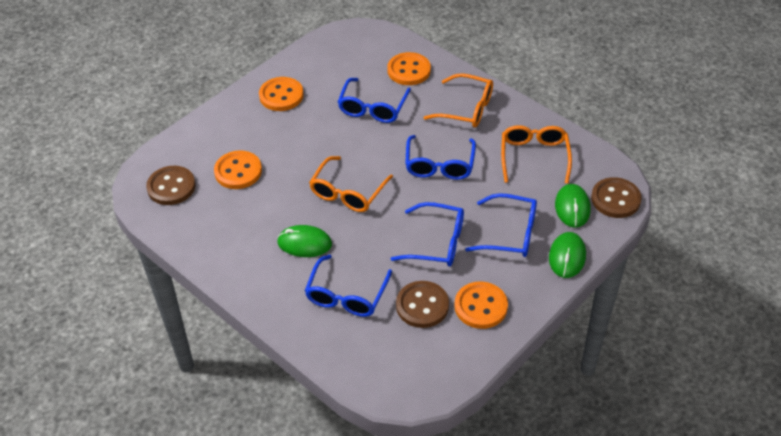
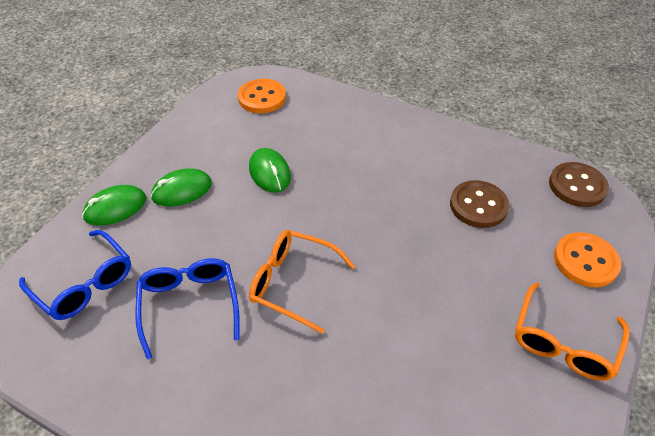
blue glasses: 5 -> 2
brown button: 3 -> 2
orange button: 4 -> 2
orange glasses: 3 -> 2

